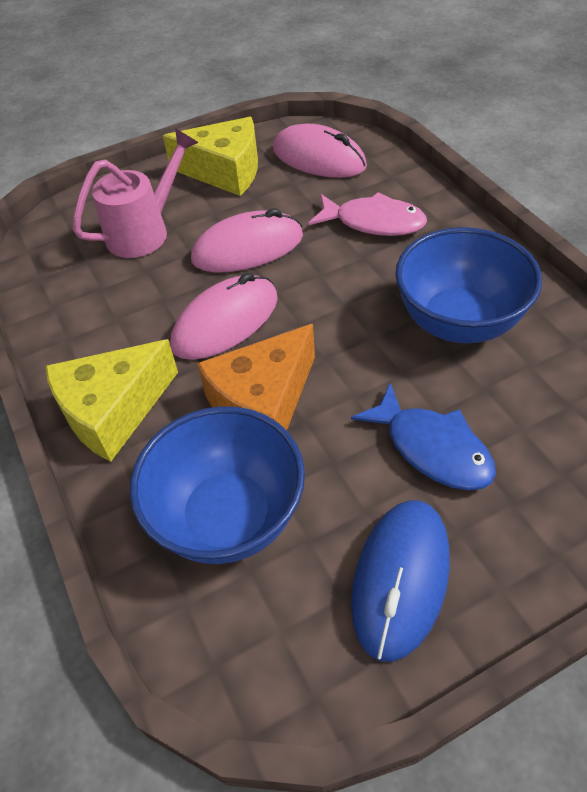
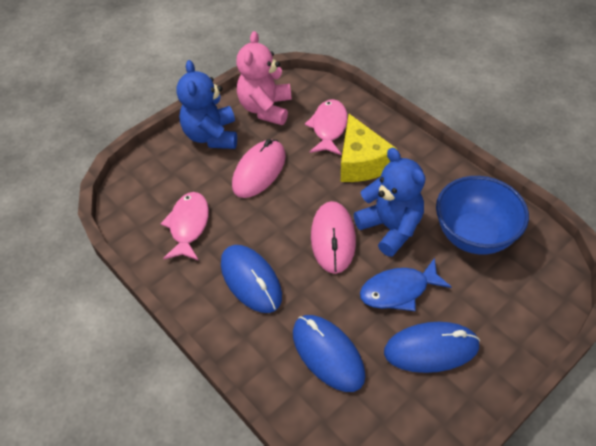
blue bowl: 2 -> 1
blue mouse: 1 -> 3
blue teddy bear: 0 -> 2
orange cheese: 1 -> 0
pink fish: 1 -> 2
pink mouse: 3 -> 2
pink teddy bear: 0 -> 1
pink watering can: 1 -> 0
yellow cheese: 2 -> 1

